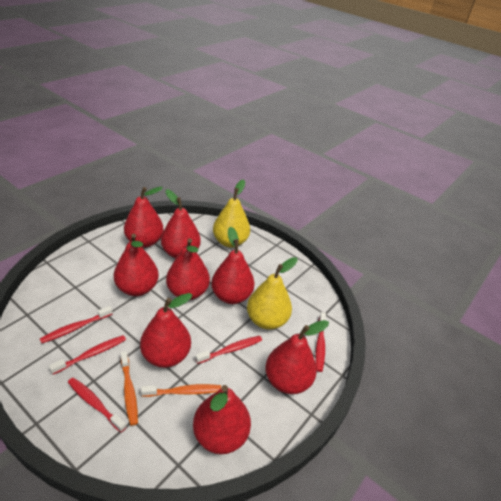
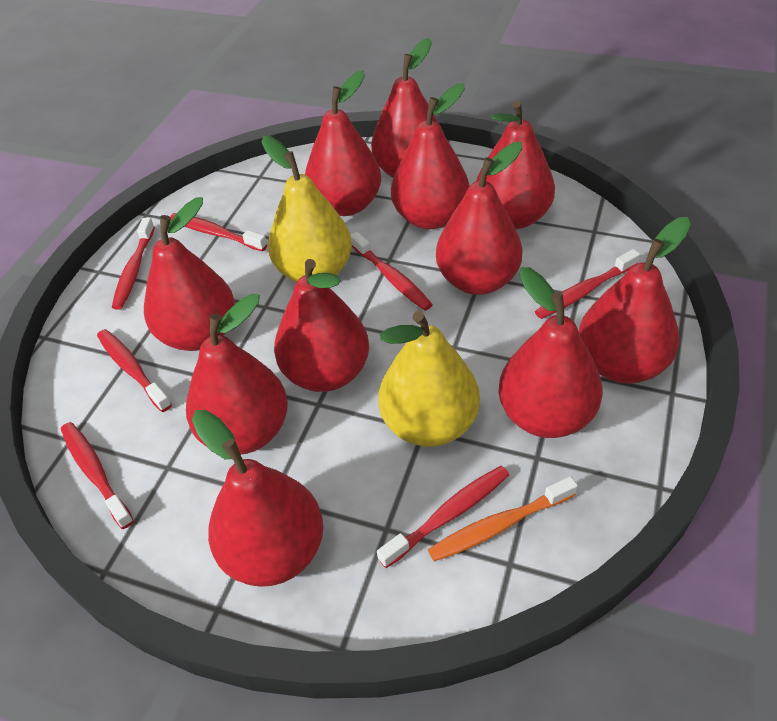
orange toothbrush: 2 -> 1
red pear: 8 -> 11
red toothbrush: 5 -> 7

